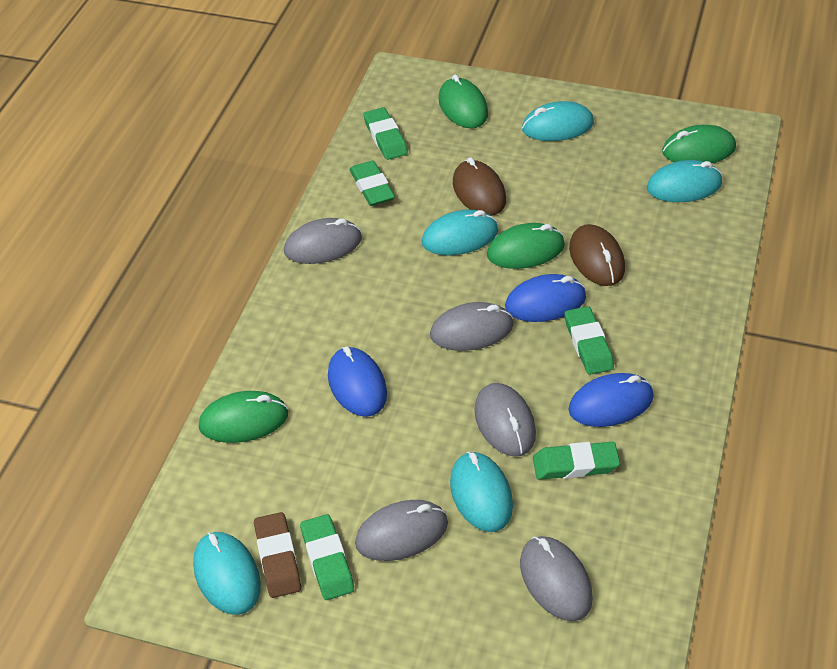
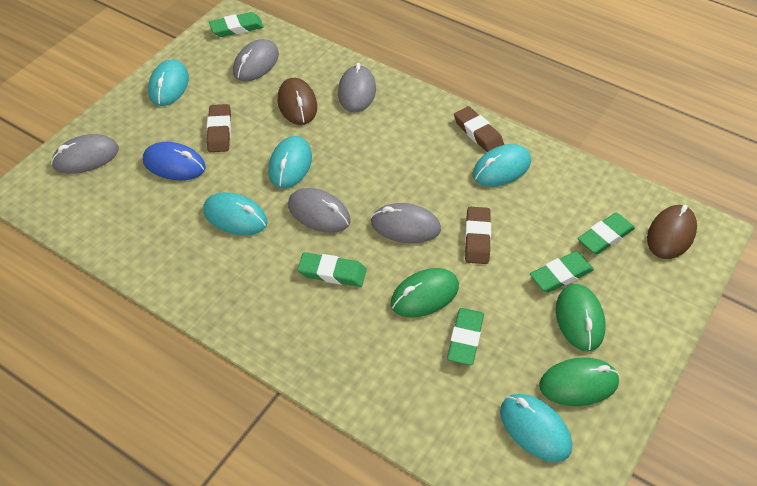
blue mouse: 3 -> 1
brown eraser: 1 -> 3
green mouse: 4 -> 3

